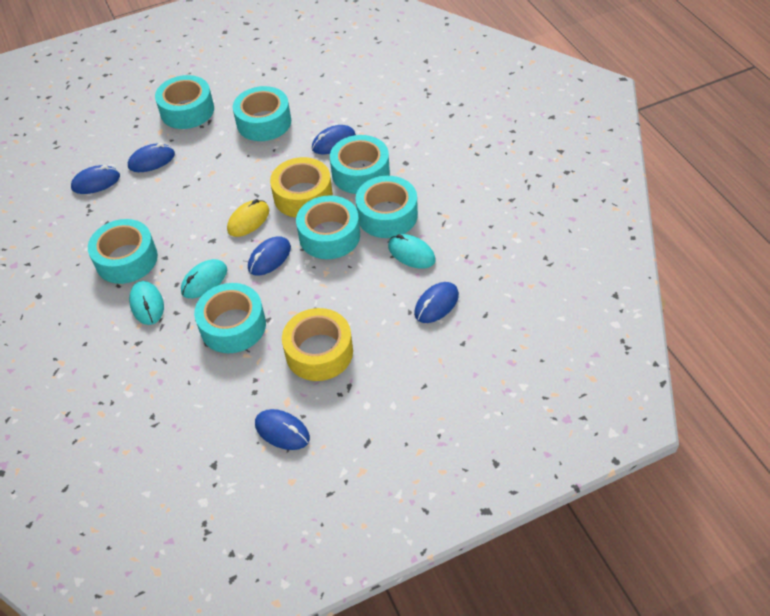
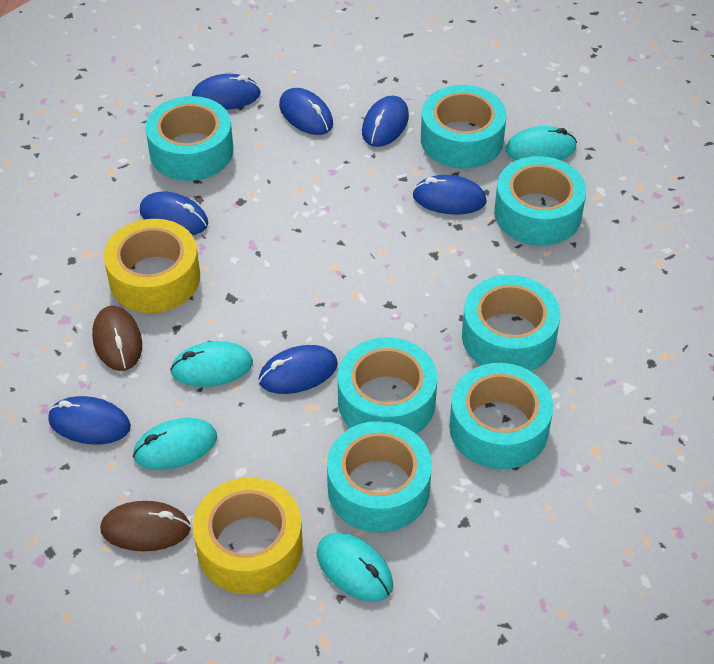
blue mouse: 6 -> 7
brown mouse: 0 -> 2
turquoise mouse: 3 -> 4
yellow mouse: 1 -> 0

